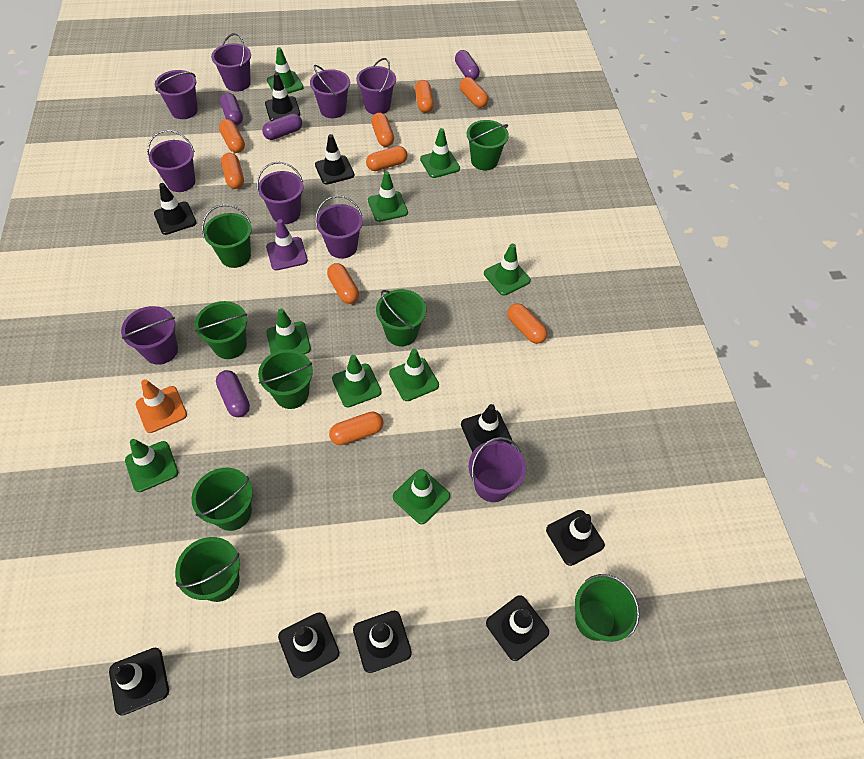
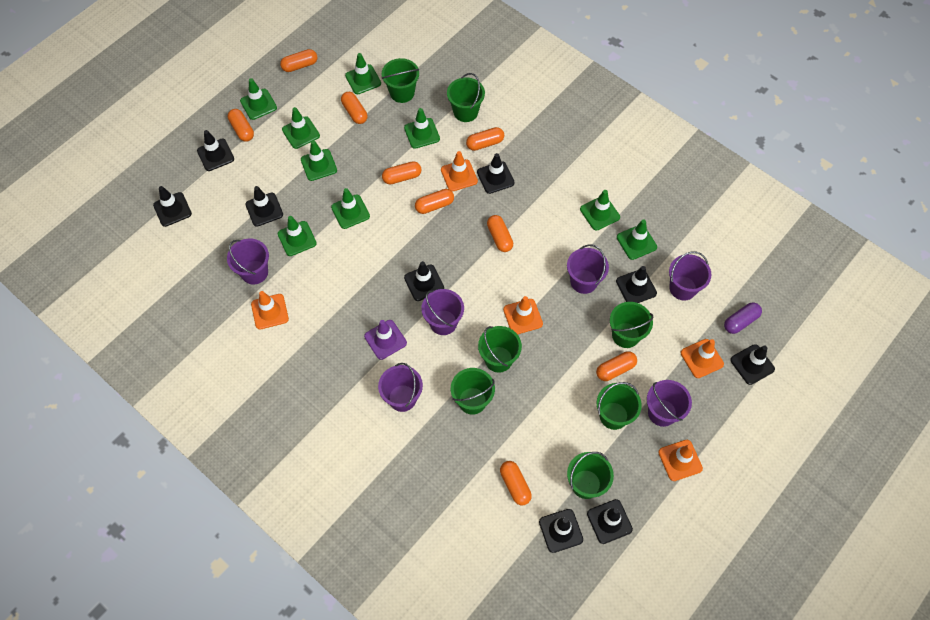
green bucket: 8 -> 7
orange traffic cone: 1 -> 5
purple bucket: 9 -> 6
purple capsule: 4 -> 1

